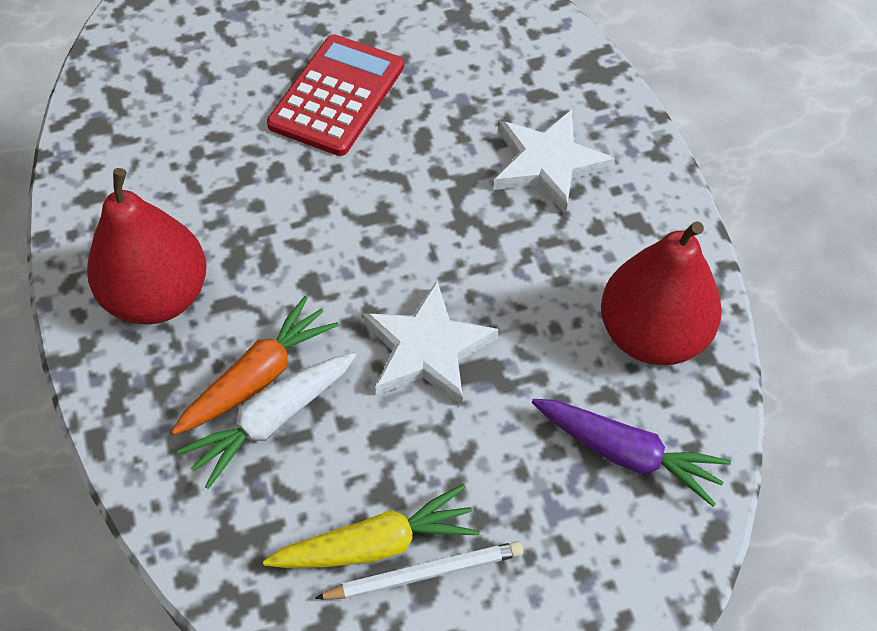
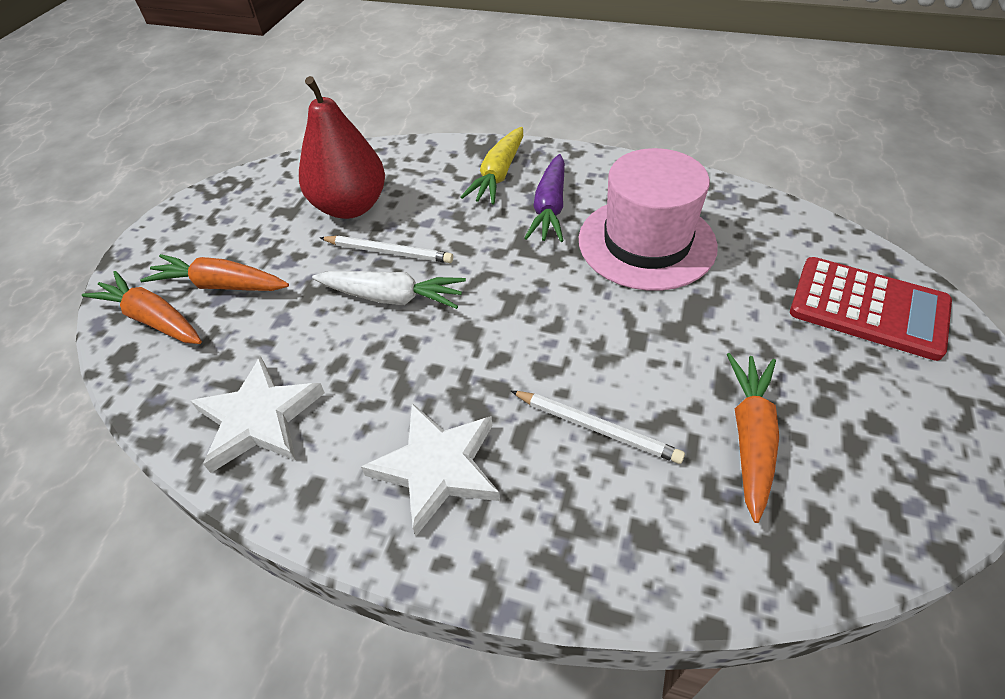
orange carrot: 1 -> 3
pink hat: 0 -> 1
red pear: 2 -> 1
white pencil: 1 -> 2

